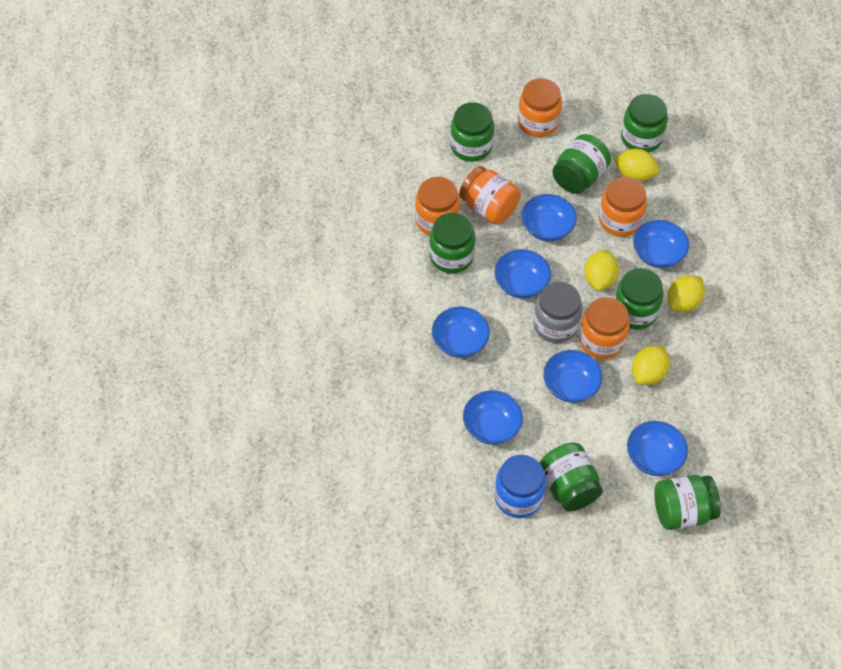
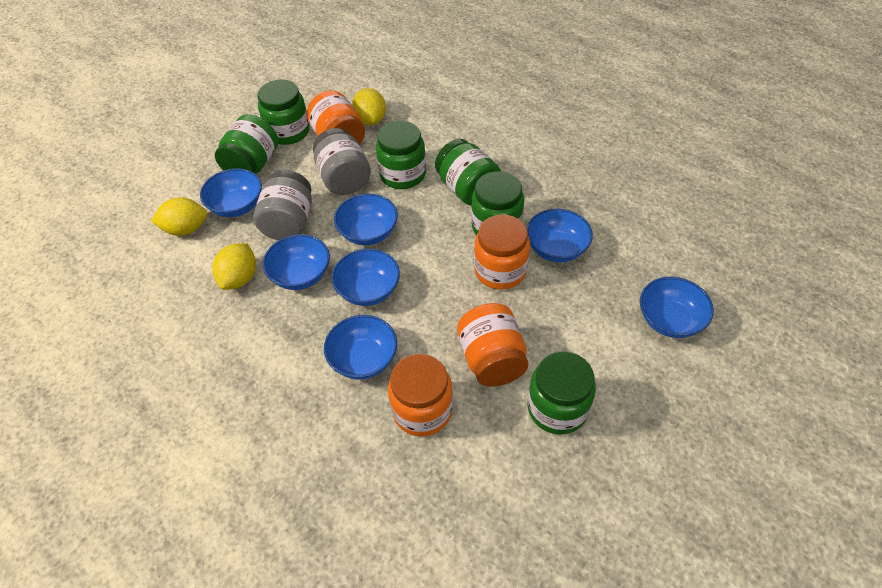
blue jar: 1 -> 0
green jar: 7 -> 6
grey jar: 1 -> 2
orange jar: 5 -> 4
yellow lemon: 4 -> 3

